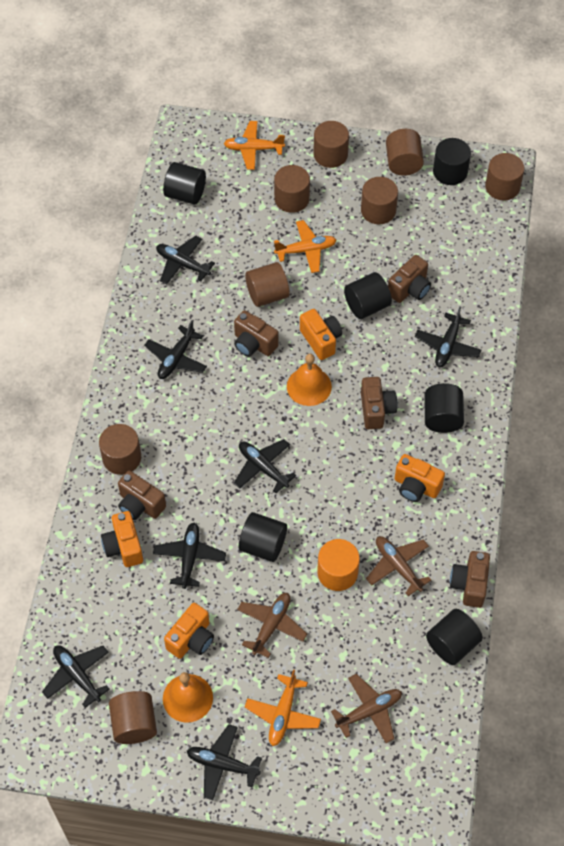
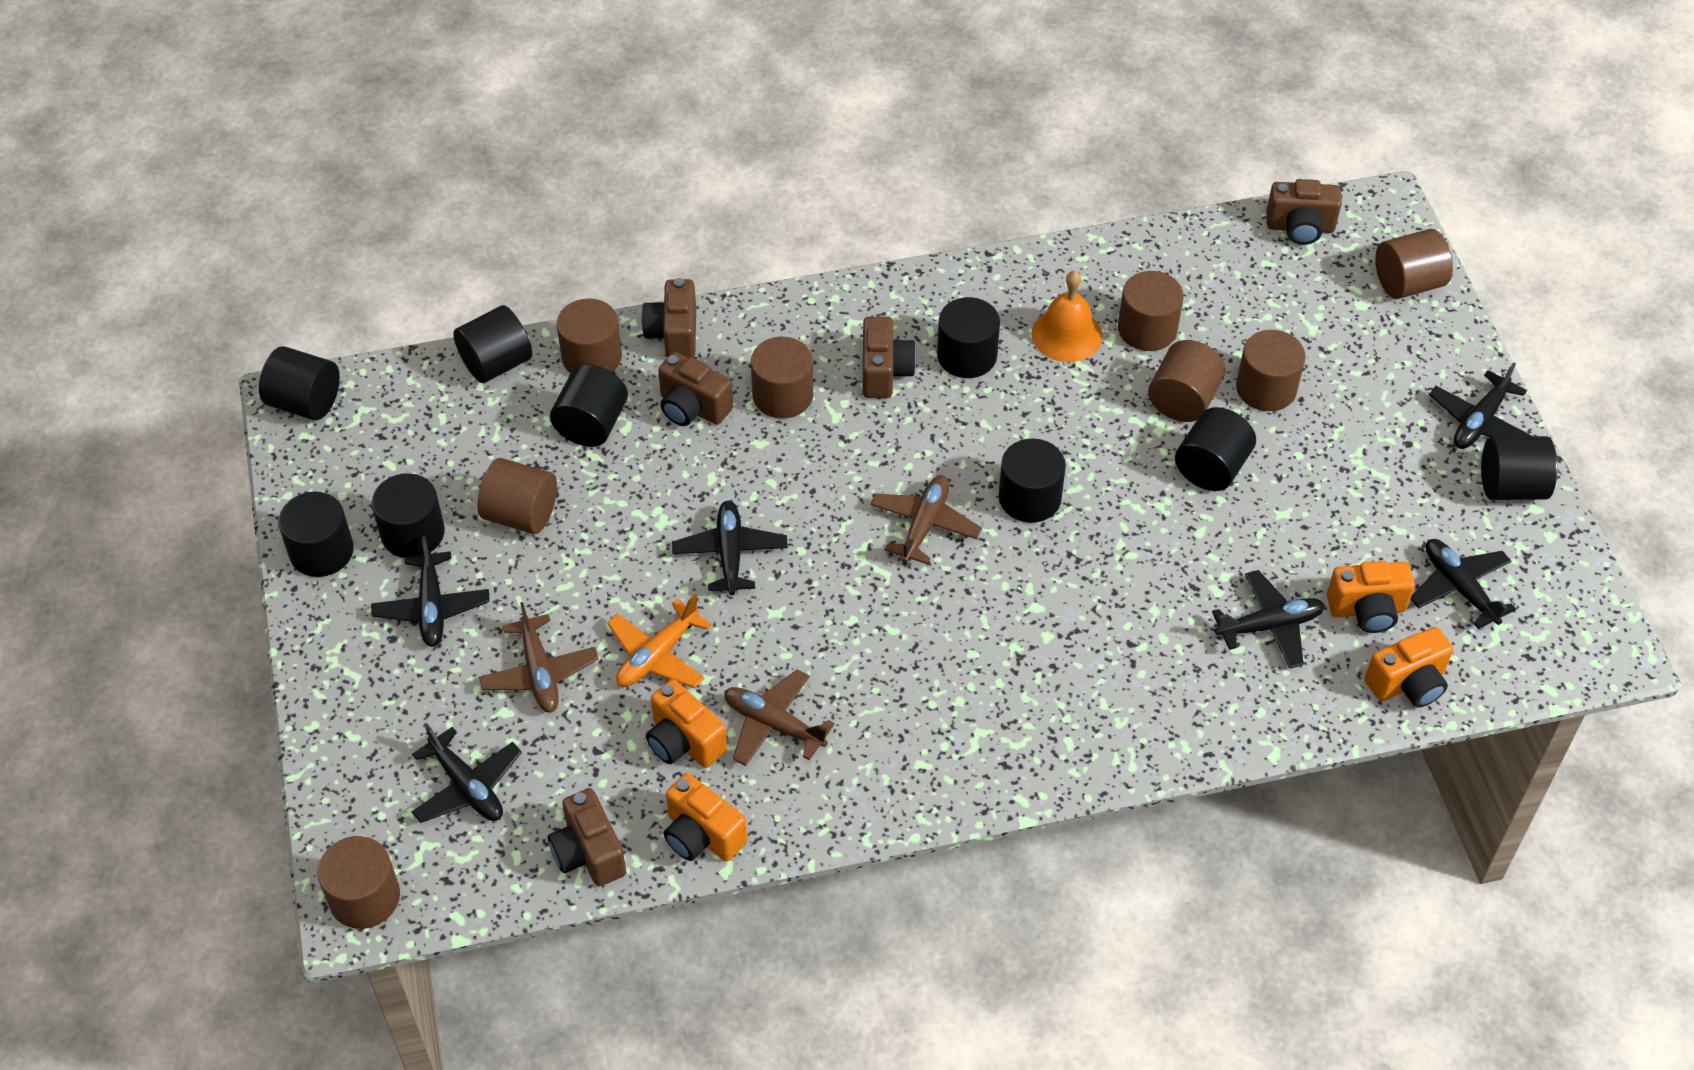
black cylinder: 6 -> 9
black plane: 7 -> 6
orange bell: 2 -> 1
orange cylinder: 1 -> 0
orange plane: 3 -> 1

